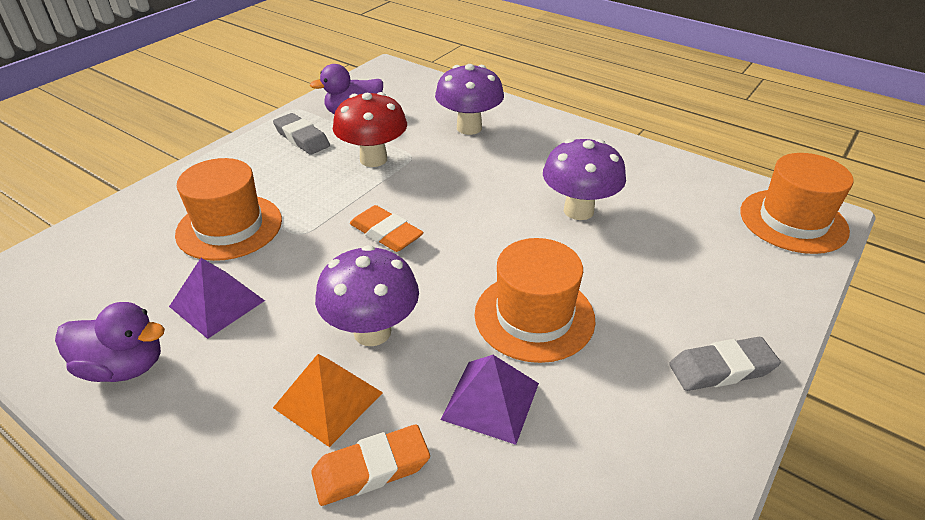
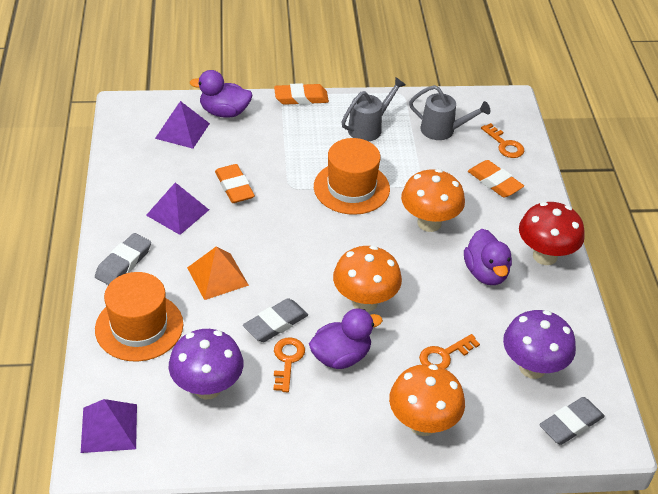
grey eraser: 2 -> 3
grey watering can: 0 -> 2
orange eraser: 2 -> 3
orange hat: 3 -> 2
orange key: 0 -> 3
orange mushroom: 0 -> 3
purple duck: 2 -> 3
purple mushroom: 3 -> 2
purple pyramid: 2 -> 3

